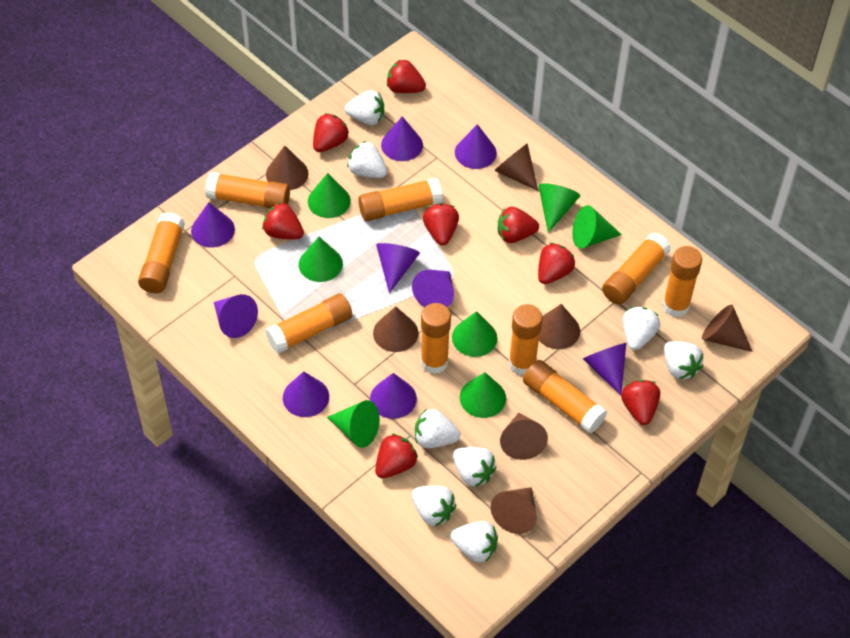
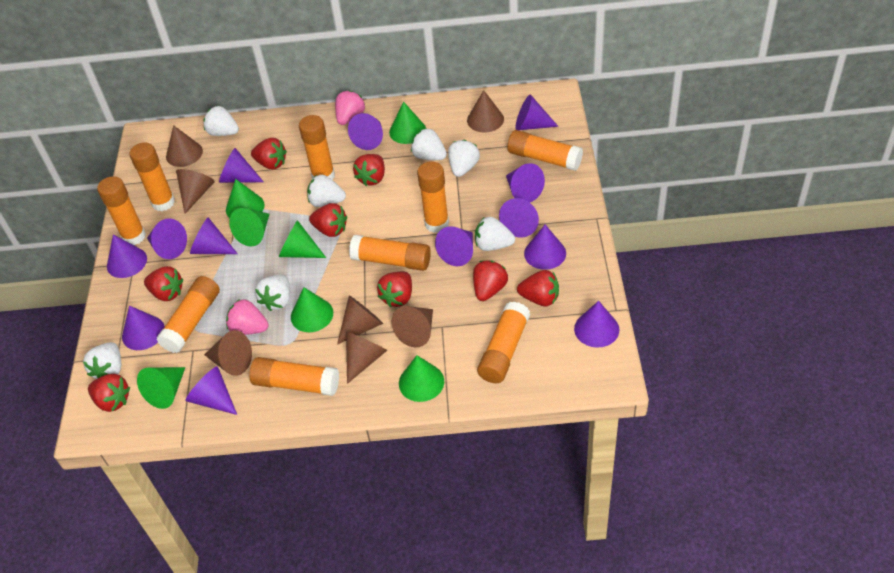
pink strawberry: 0 -> 2
purple cone: 9 -> 13
white strawberry: 8 -> 7

